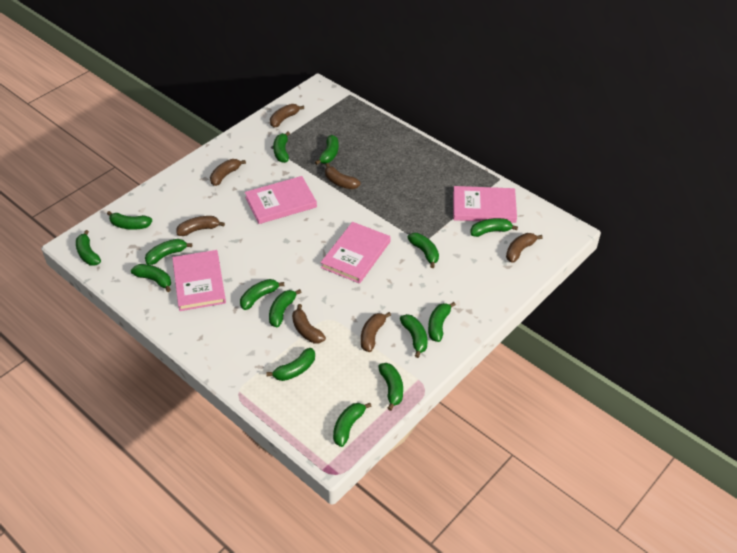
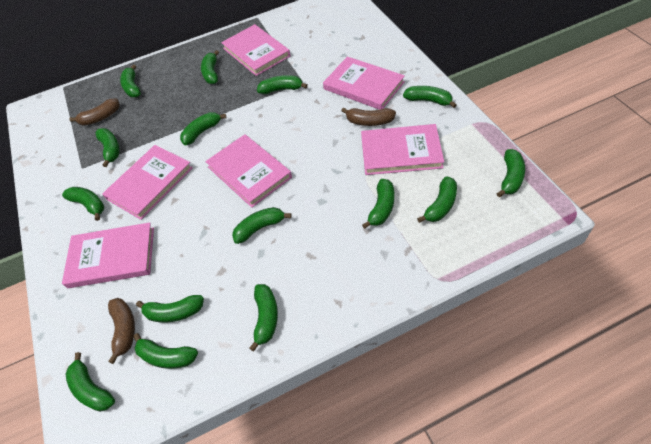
brown banana: 7 -> 3
pink book: 4 -> 6

